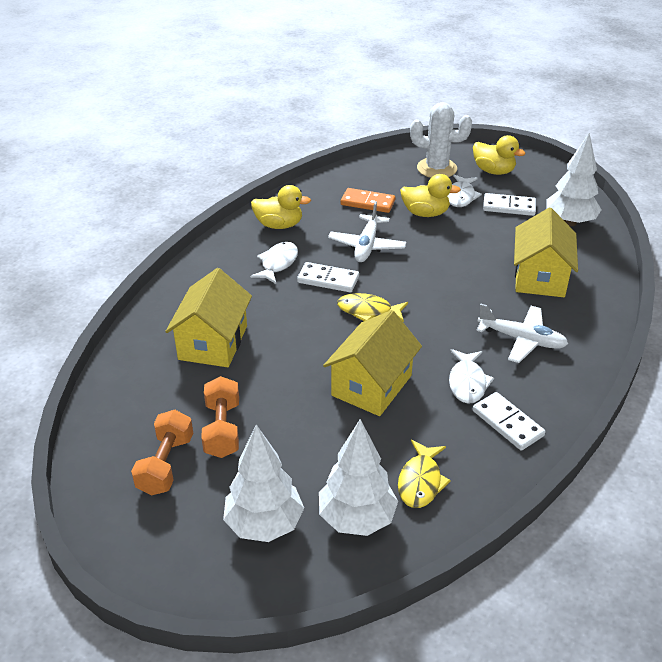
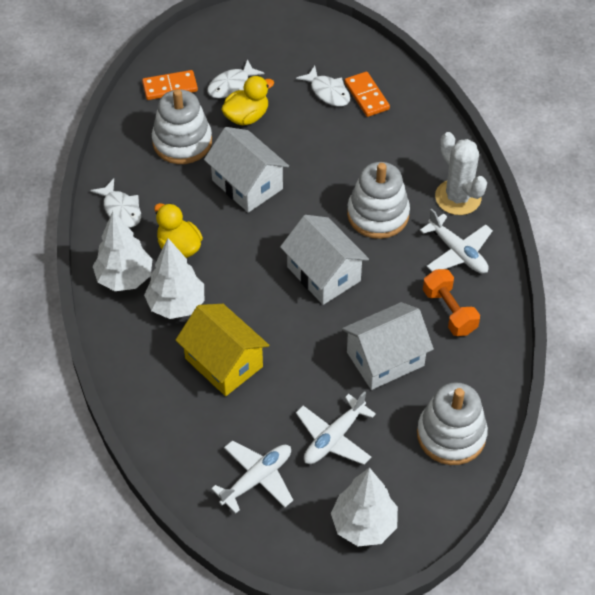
orange domino: 1 -> 2
orange dumbbell: 2 -> 1
white domino: 3 -> 0
white house: 0 -> 3
white plane: 2 -> 3
white stacking toy: 0 -> 3
yellow duck: 3 -> 2
yellow fish: 2 -> 0
yellow house: 3 -> 1

